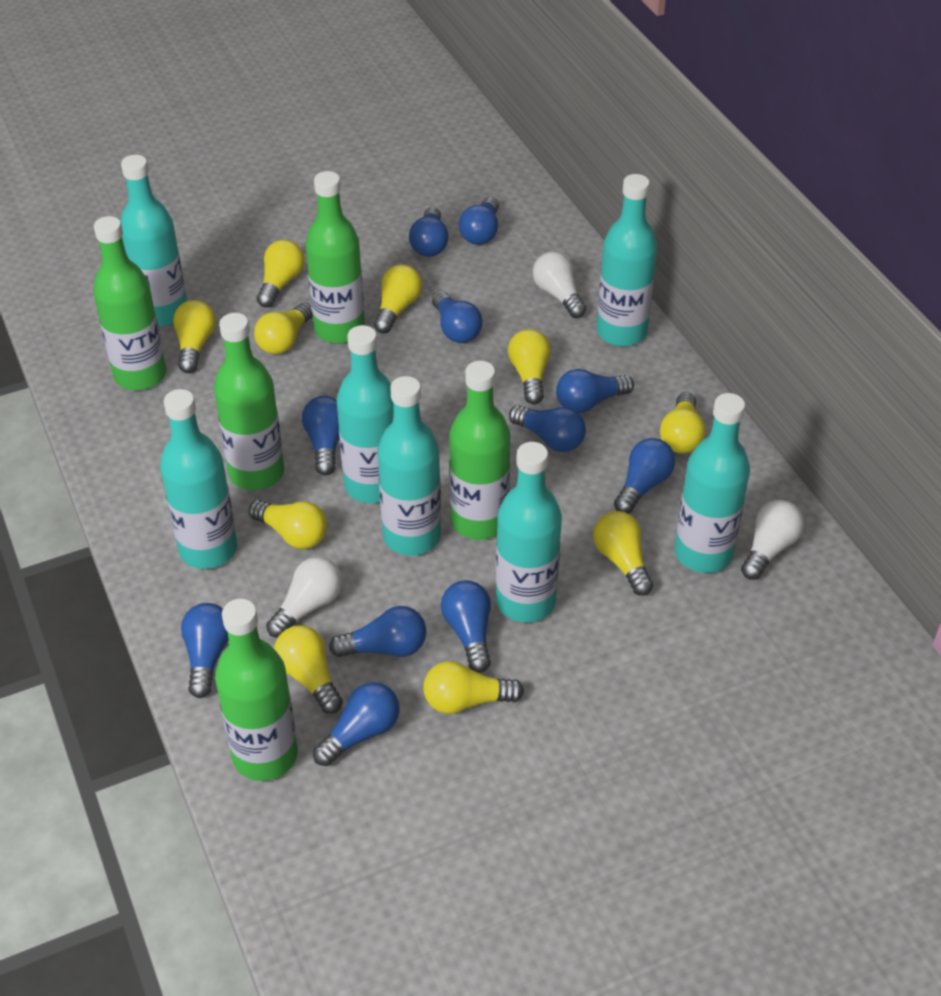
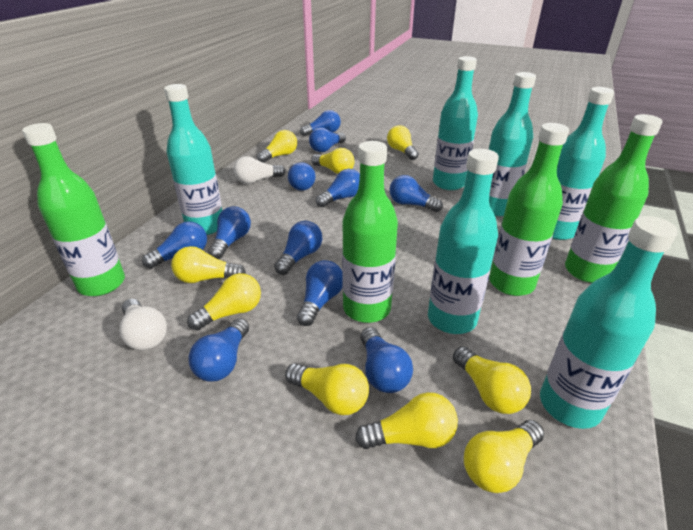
green bottle: 5 -> 4
turquoise bottle: 7 -> 6
white light bulb: 3 -> 2
yellow light bulb: 10 -> 9

